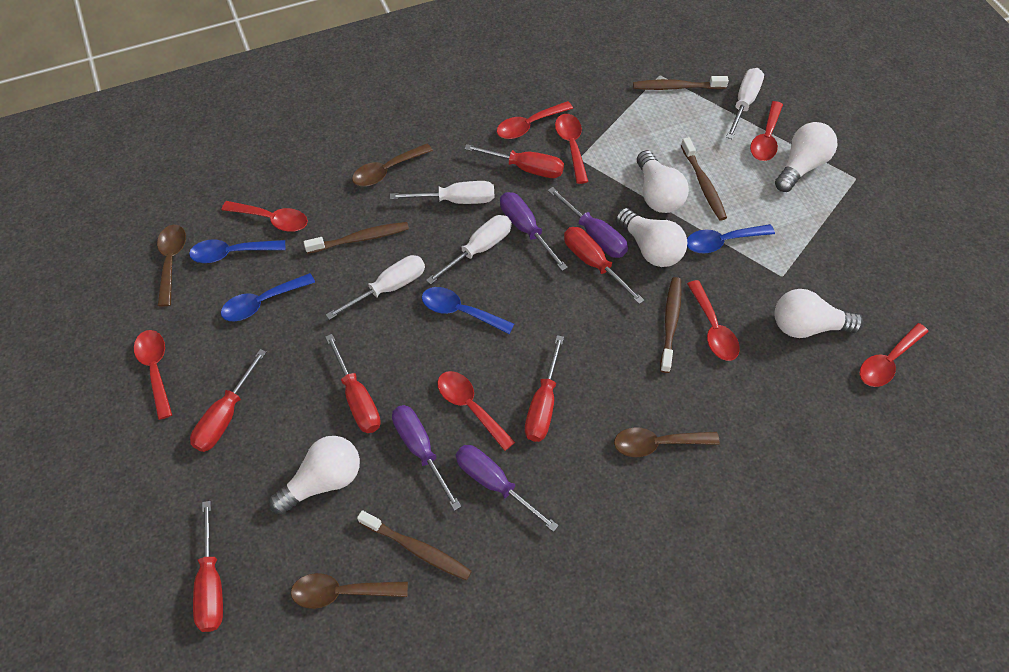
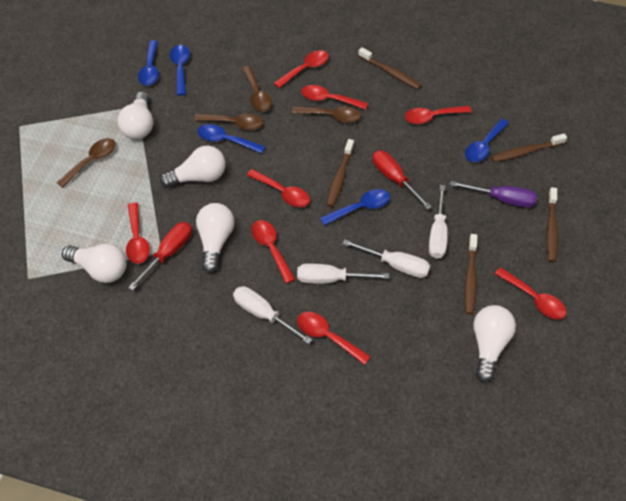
blue spoon: 4 -> 5
purple screwdriver: 4 -> 1
red screwdriver: 6 -> 2

